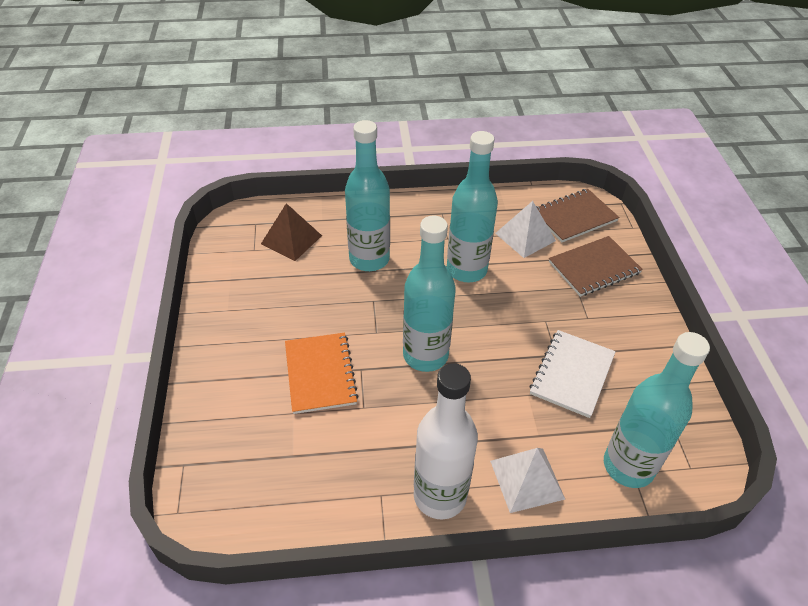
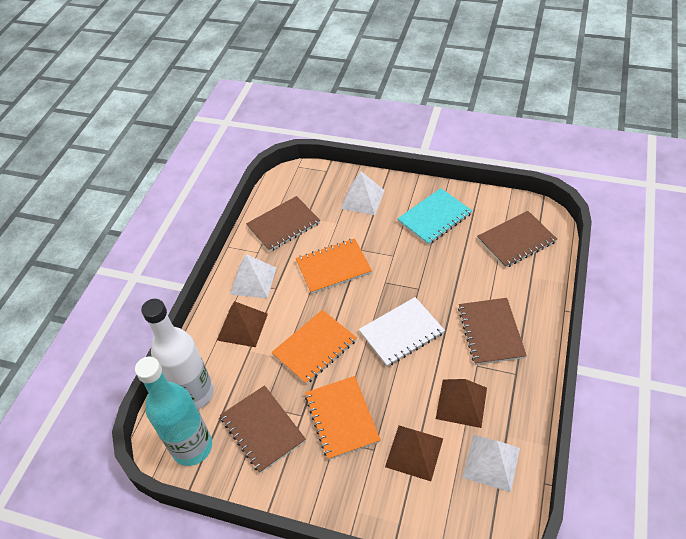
brown notebook: 2 -> 4
brown pyramid: 1 -> 3
orange notebook: 1 -> 3
turquoise bottle: 4 -> 1
turquoise notebook: 0 -> 1
white pyramid: 2 -> 3

